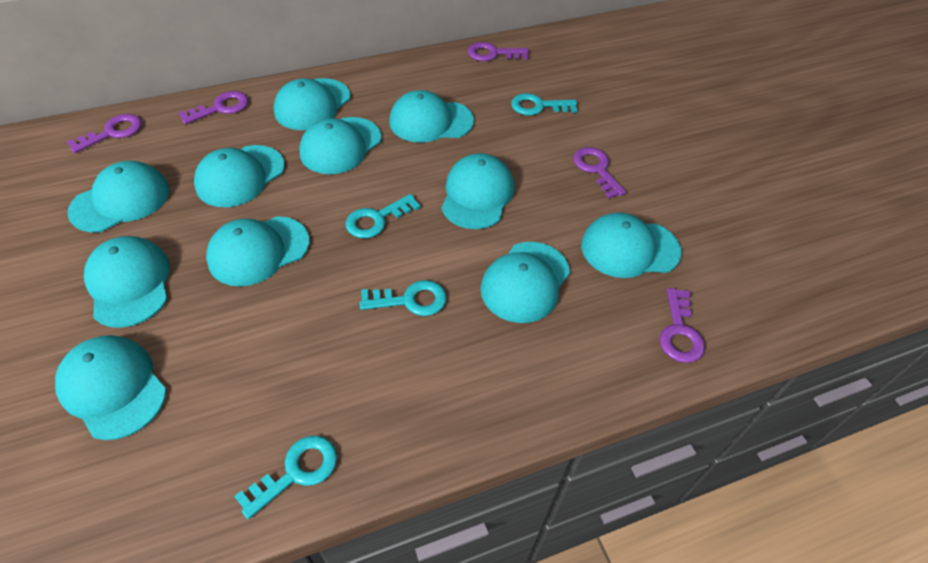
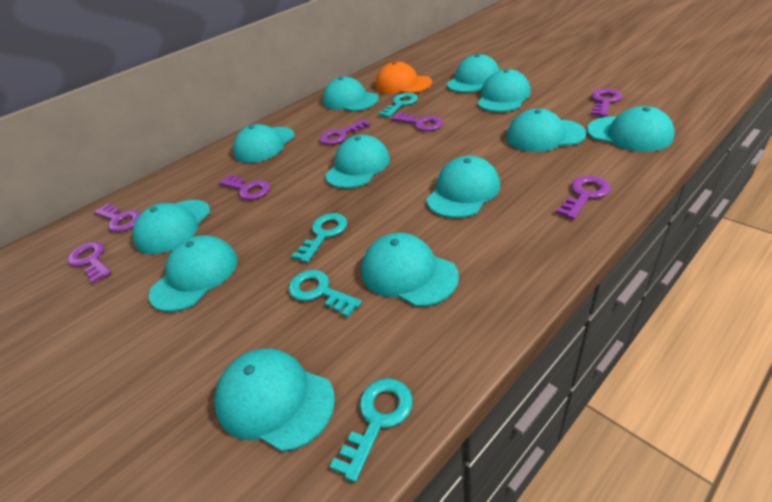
orange cap: 0 -> 1
purple key: 5 -> 7
turquoise cap: 11 -> 12

